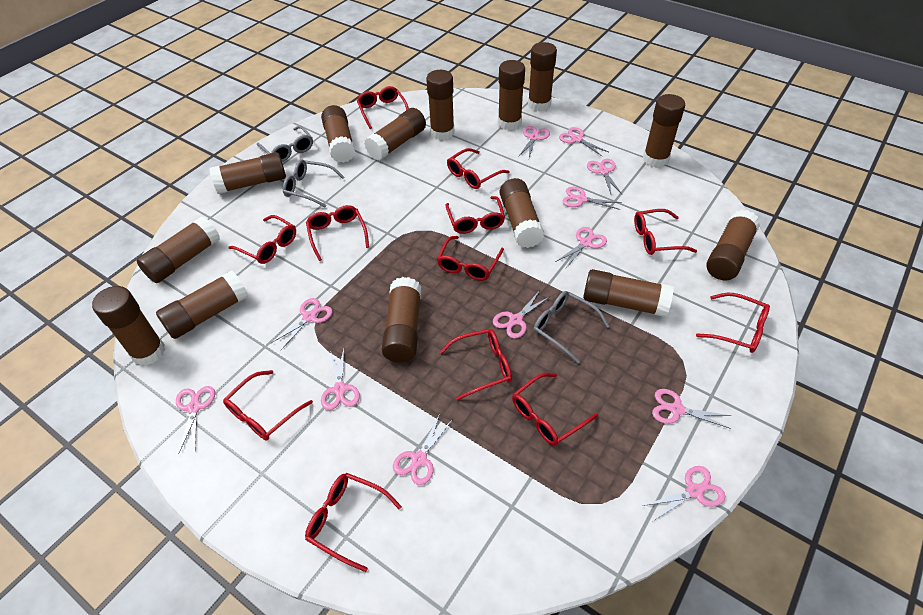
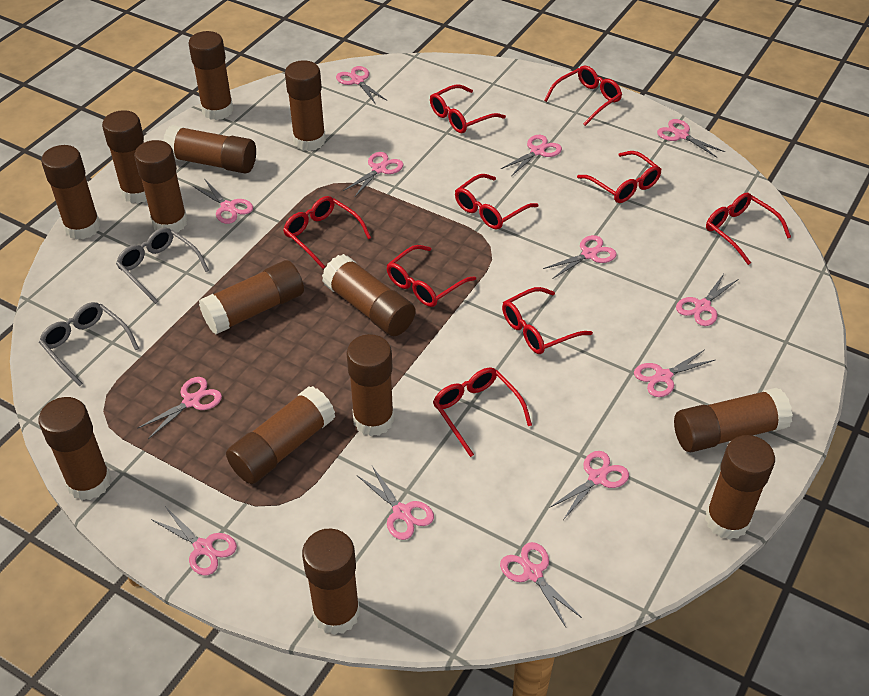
grey glasses: 3 -> 2
pink scissors: 12 -> 13
red glasses: 12 -> 9

